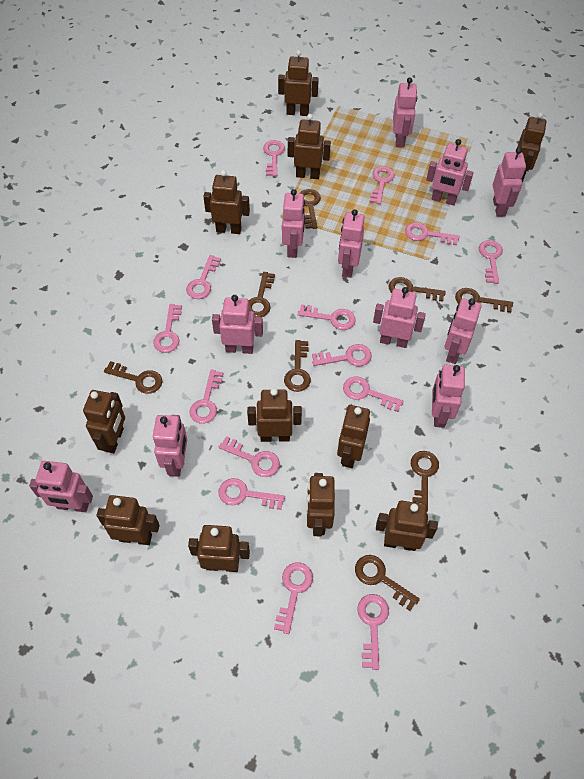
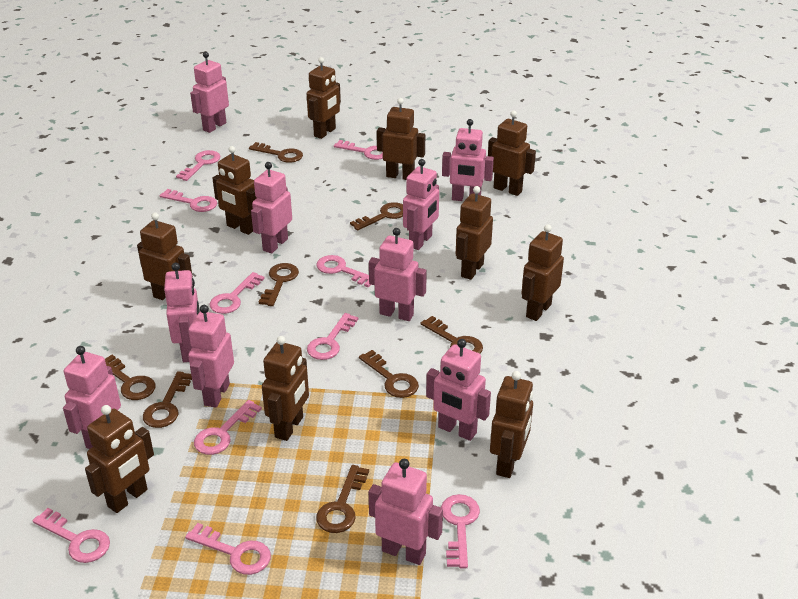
brown robot: 11 -> 10
pink key: 14 -> 10
pink robot: 11 -> 10

